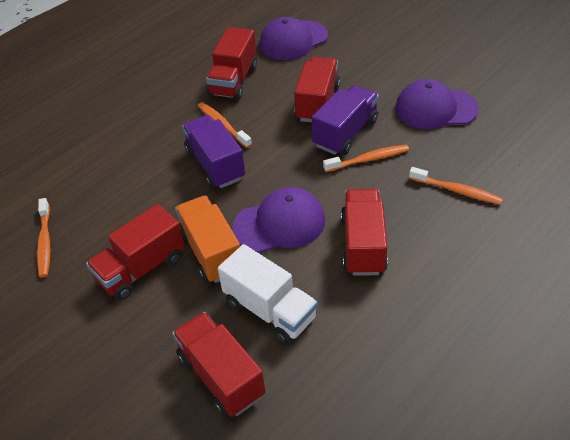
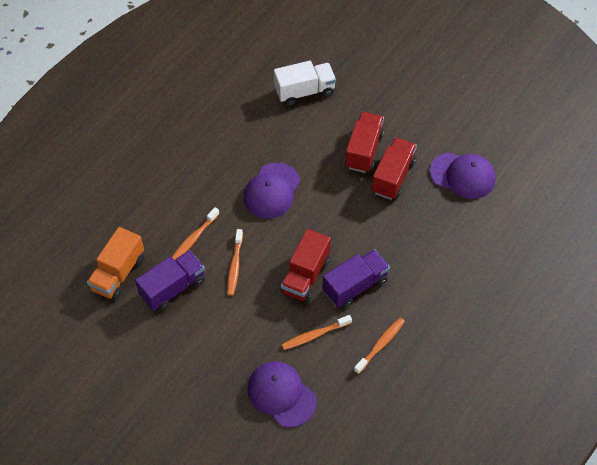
red truck: 5 -> 3

